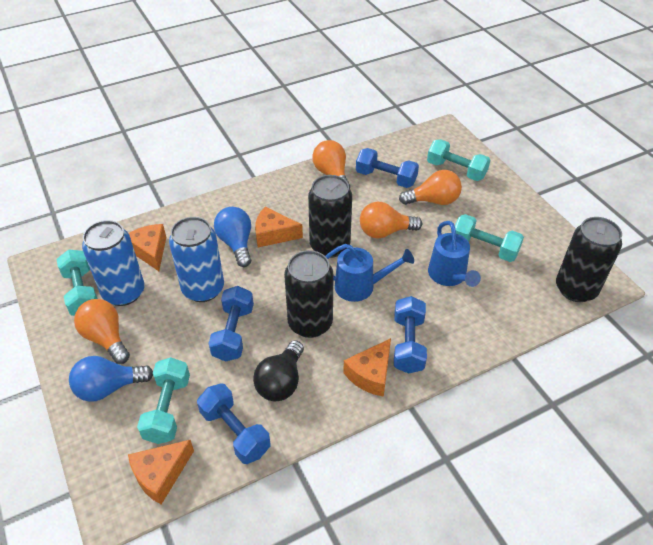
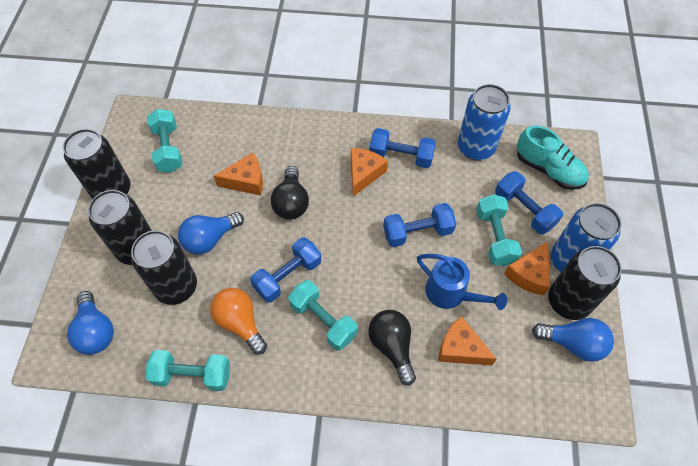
black can: 3 -> 4
black light bulb: 1 -> 2
blue light bulb: 2 -> 3
blue watering can: 2 -> 1
orange light bulb: 4 -> 1
turquoise shoe: 0 -> 1

